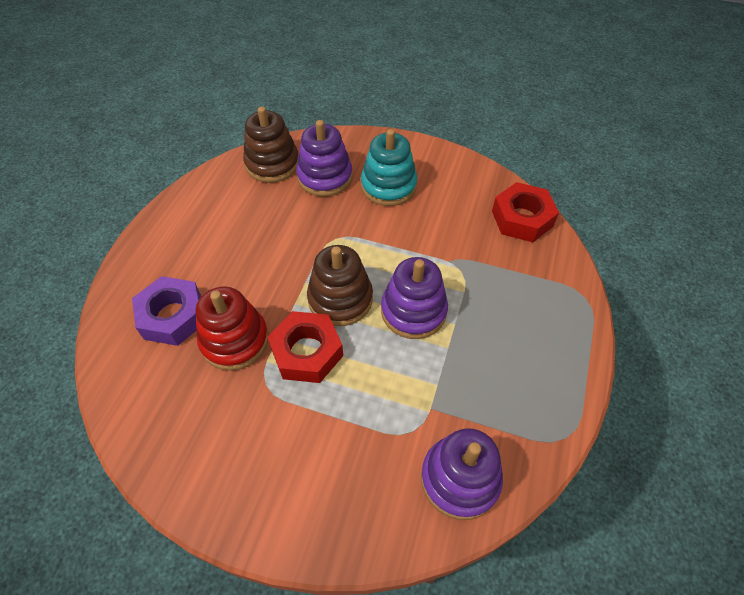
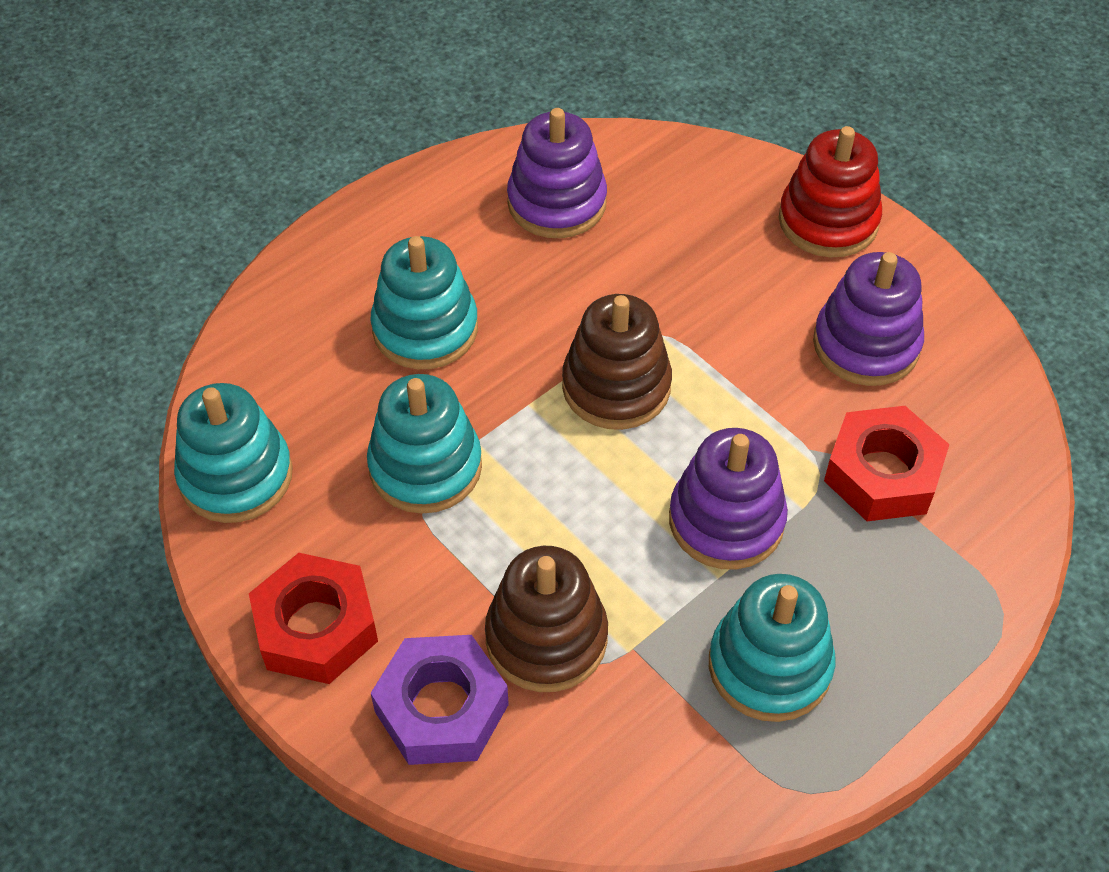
turquoise stacking toy: 1 -> 4

